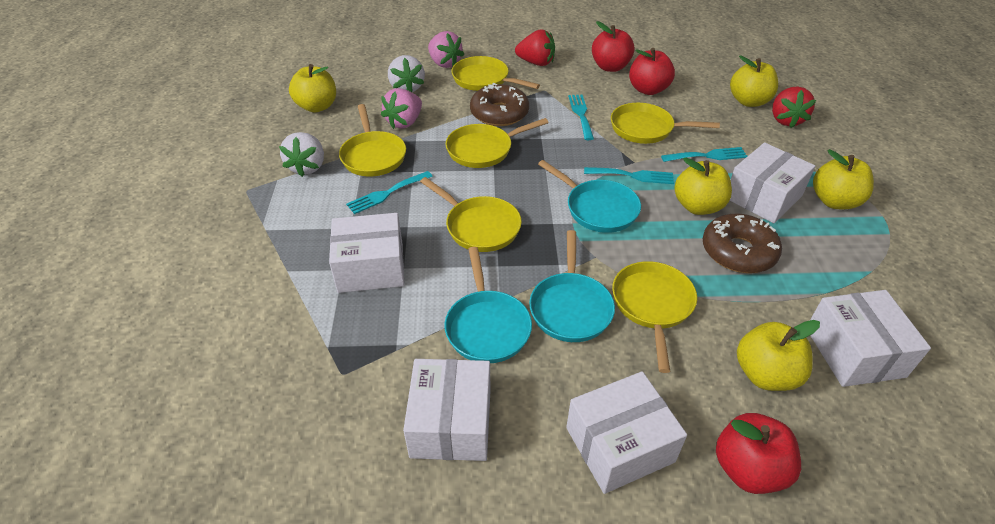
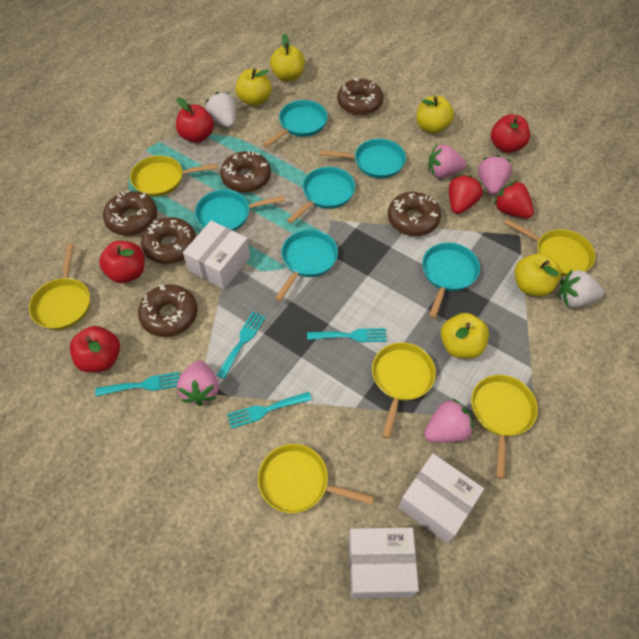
brown donut: 2 -> 6
pink strawberry: 2 -> 4
red apple: 3 -> 4
turquoise pan: 3 -> 6
white box: 5 -> 3

